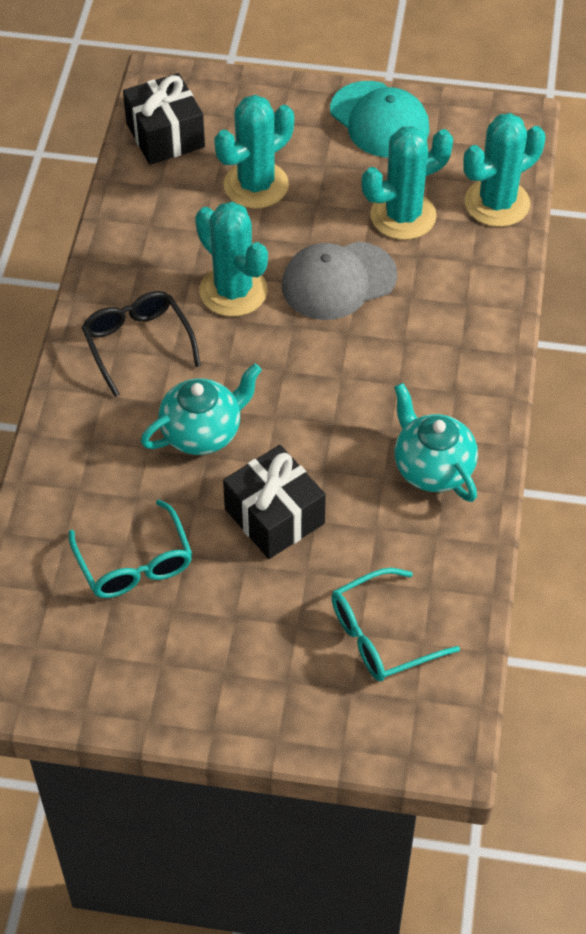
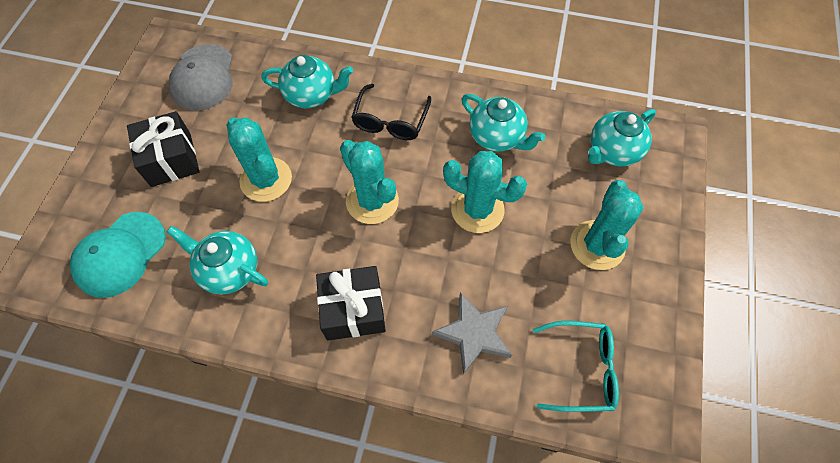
grey star: 0 -> 1
turquoise glasses: 2 -> 1
turquoise teapot: 2 -> 4

